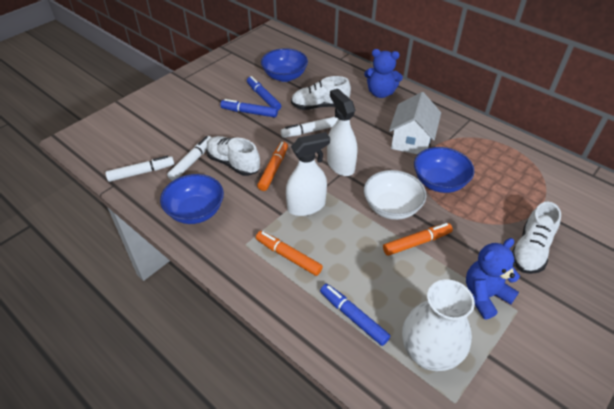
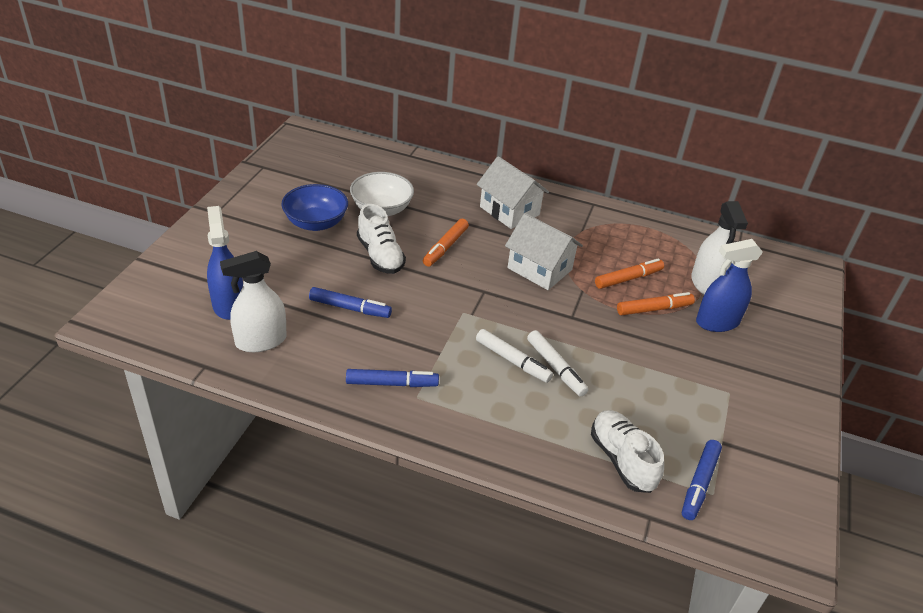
blue bowl: 3 -> 1
blue spray bottle: 0 -> 2
blue teddy bear: 2 -> 0
white house: 1 -> 2
white marker: 3 -> 2
white shoe: 3 -> 2
white vase: 1 -> 0

